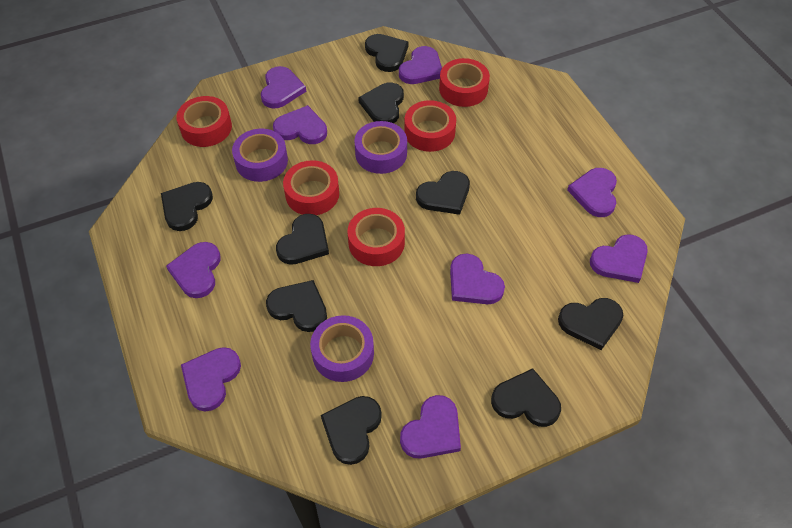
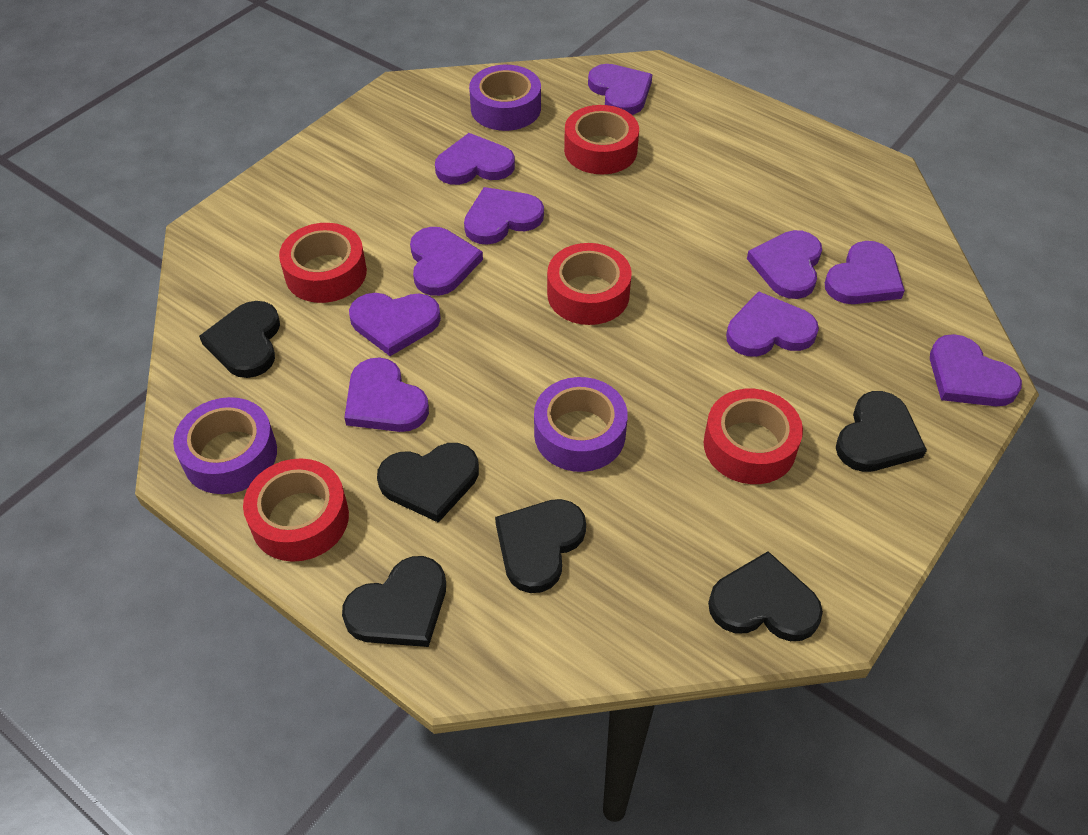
black heart: 9 -> 6
purple heart: 9 -> 10

